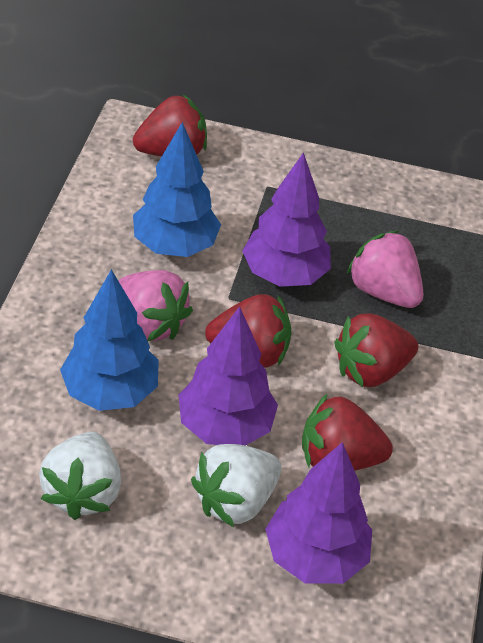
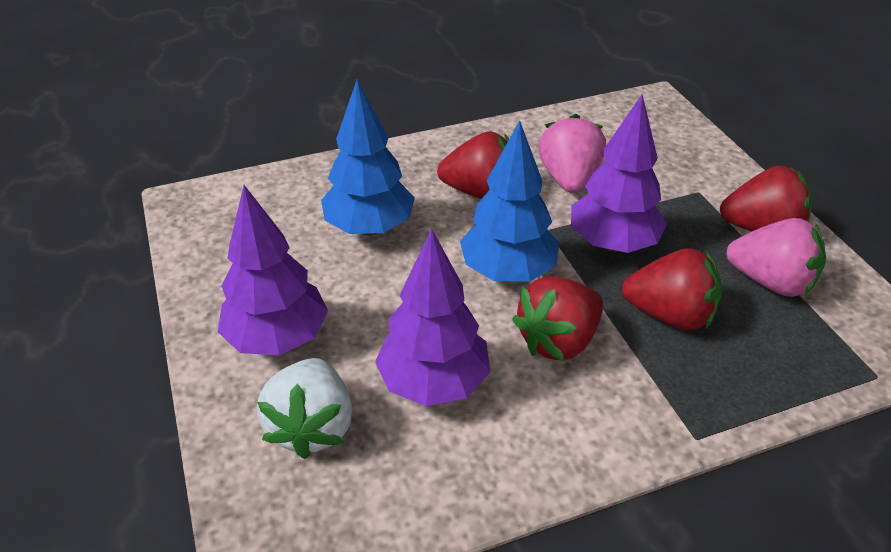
white strawberry: 2 -> 1

